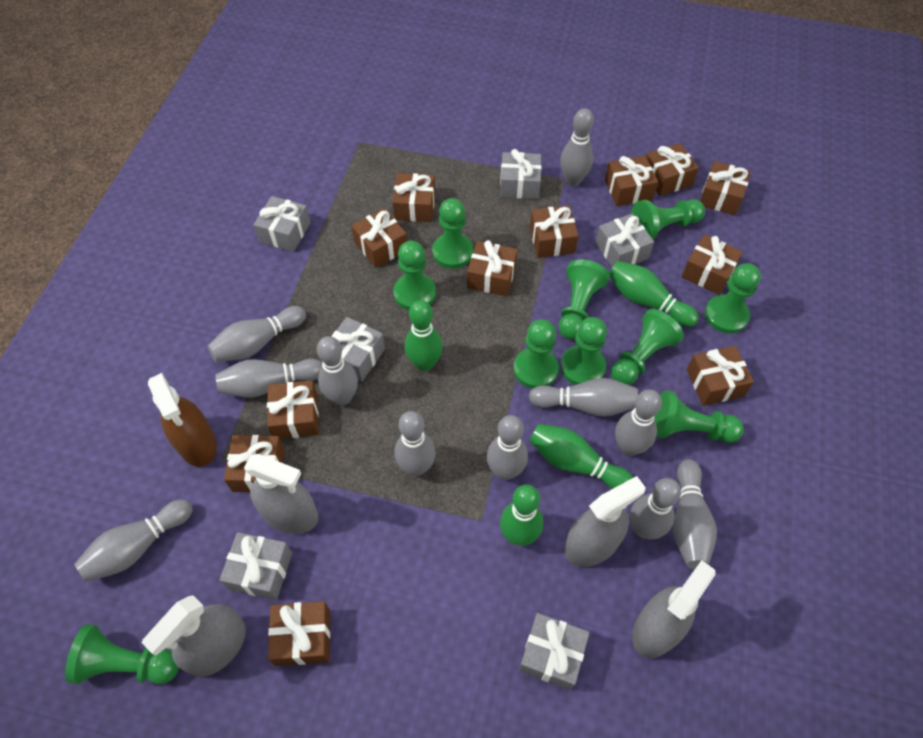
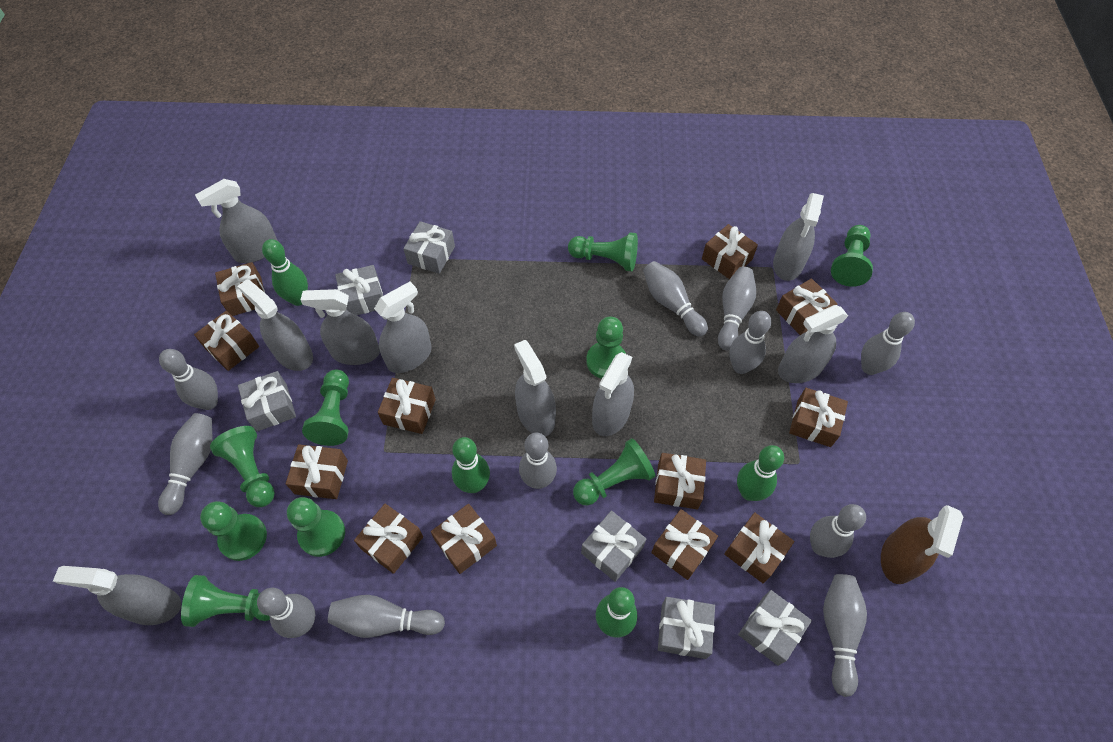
green pawn: 10 -> 9
grey spray bottle: 4 -> 9

